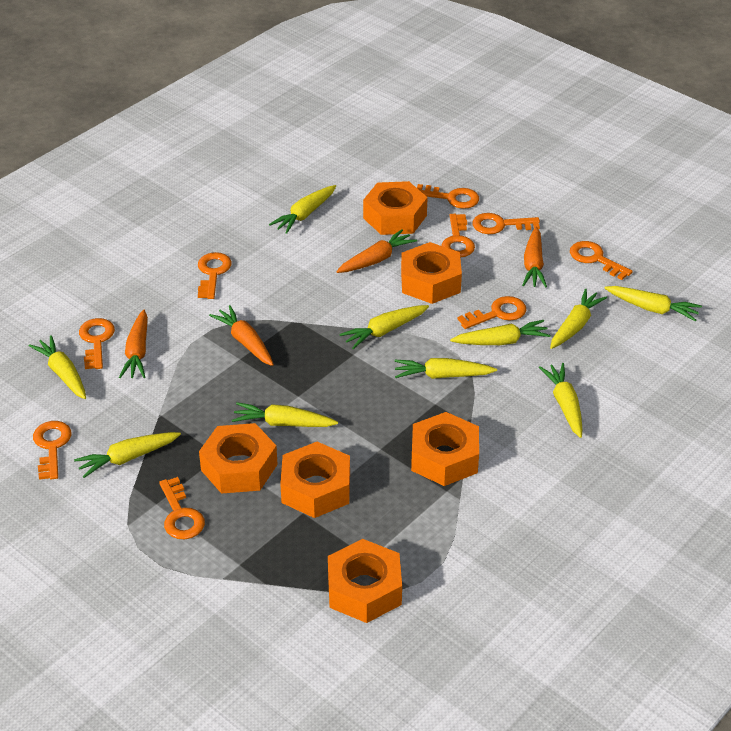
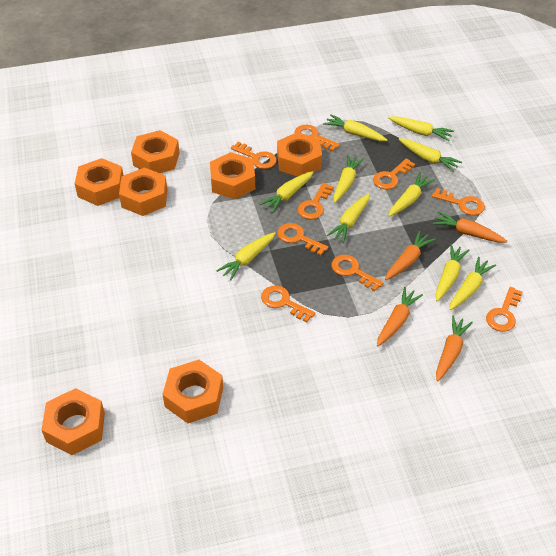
orange nut: 6 -> 7

